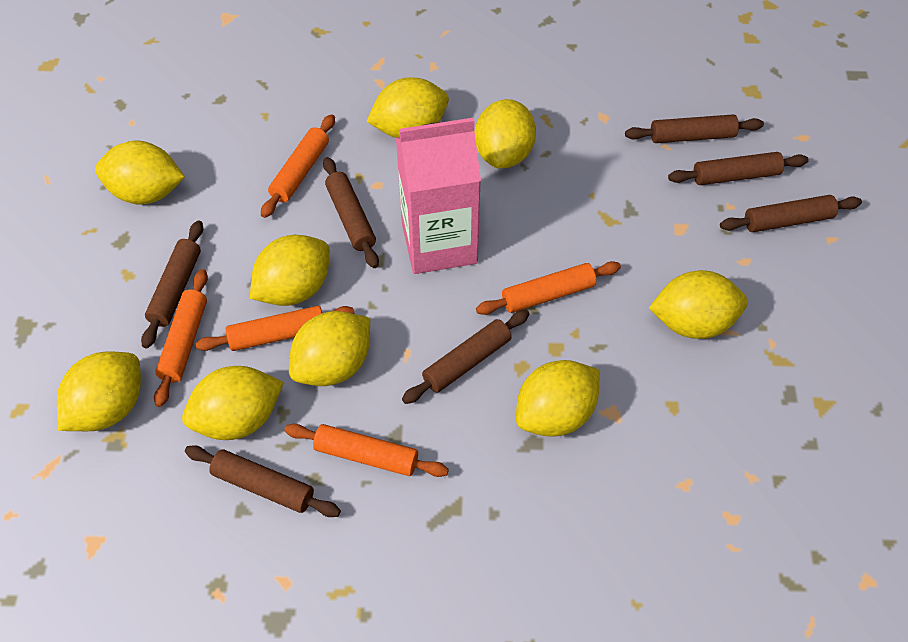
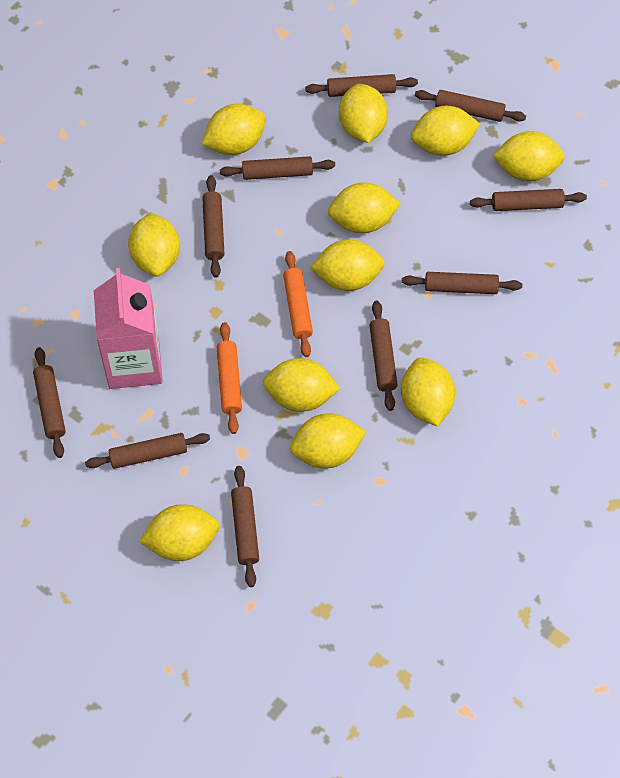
brown rolling pin: 7 -> 10
orange rolling pin: 5 -> 2
yellow lemon: 9 -> 11

